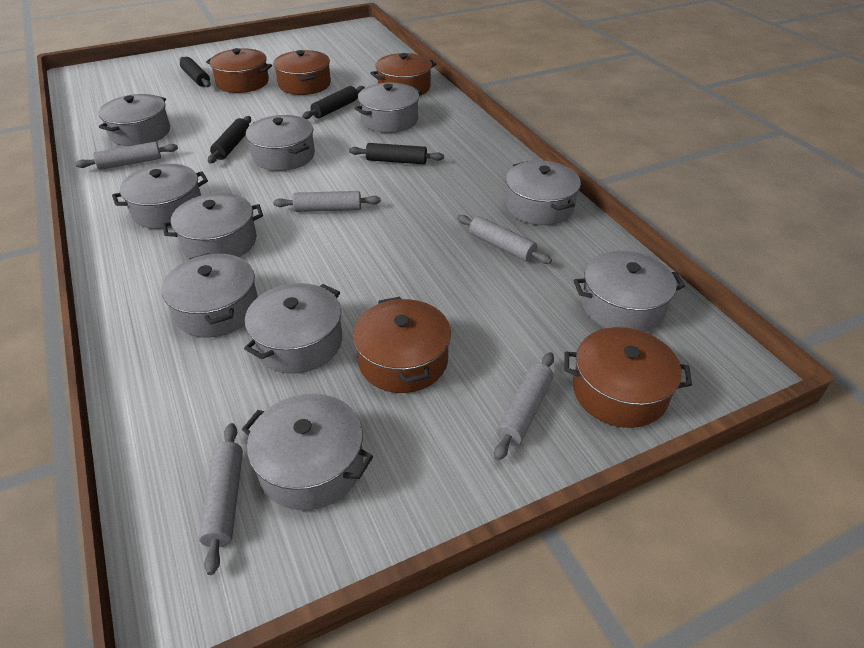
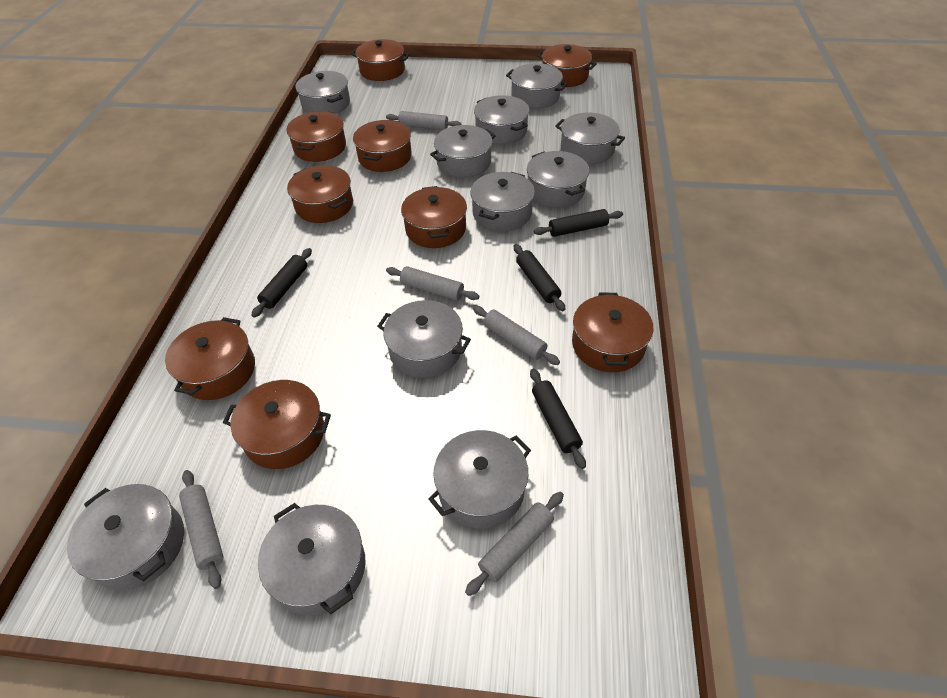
brown pot: 5 -> 9
grey pot: 10 -> 11

